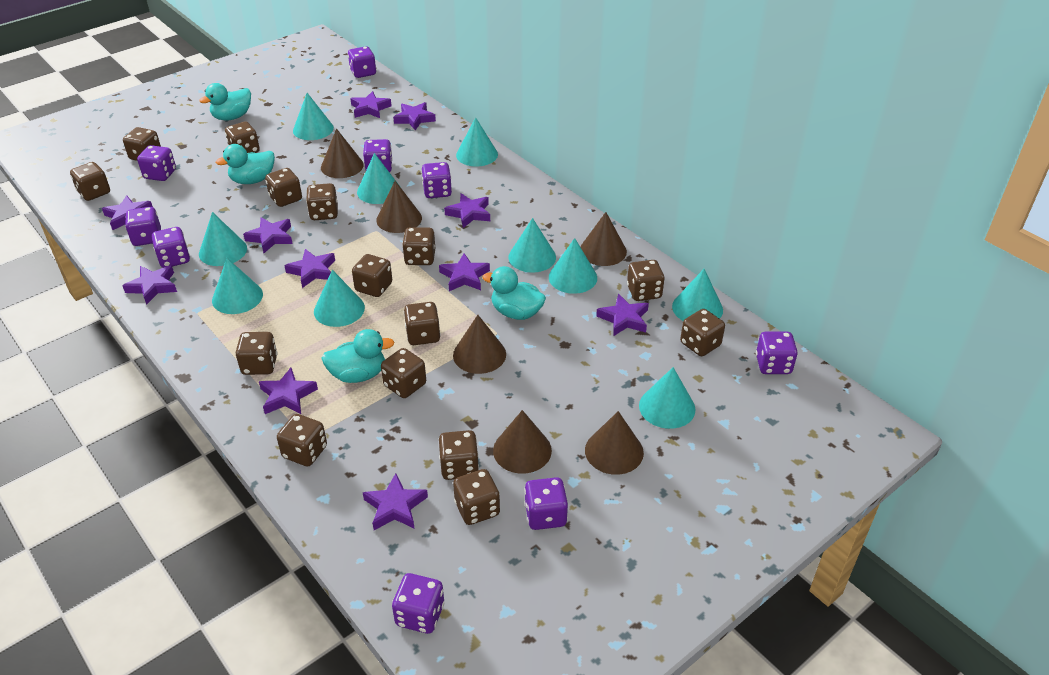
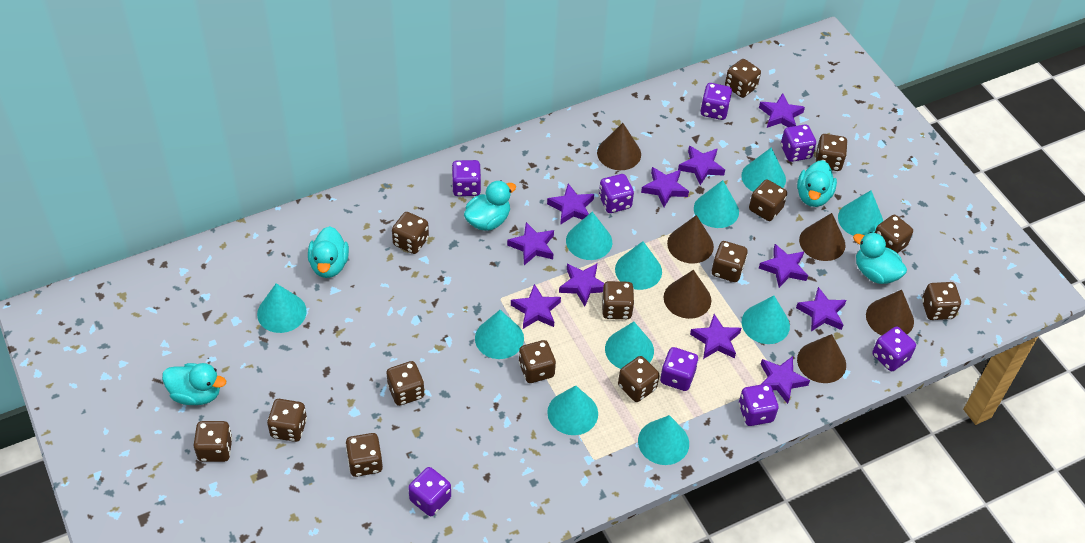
brown dice: 15 -> 14
purple dice: 9 -> 8
turquoise cone: 10 -> 11
turquoise duck: 4 -> 5

